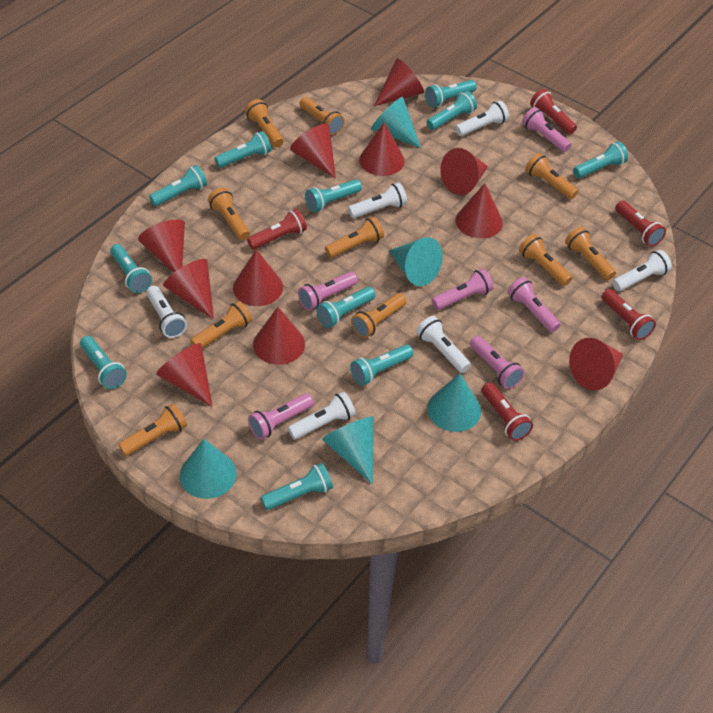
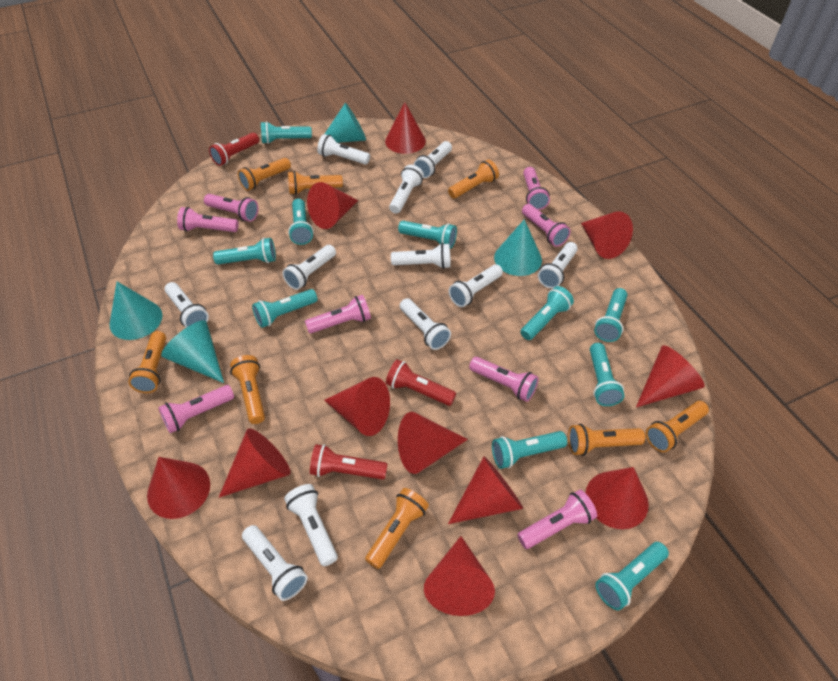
orange flashlight: 10 -> 8
pink flashlight: 6 -> 8
red flashlight: 5 -> 3
turquoise cone: 5 -> 4
turquoise flashlight: 11 -> 10
white flashlight: 6 -> 11

